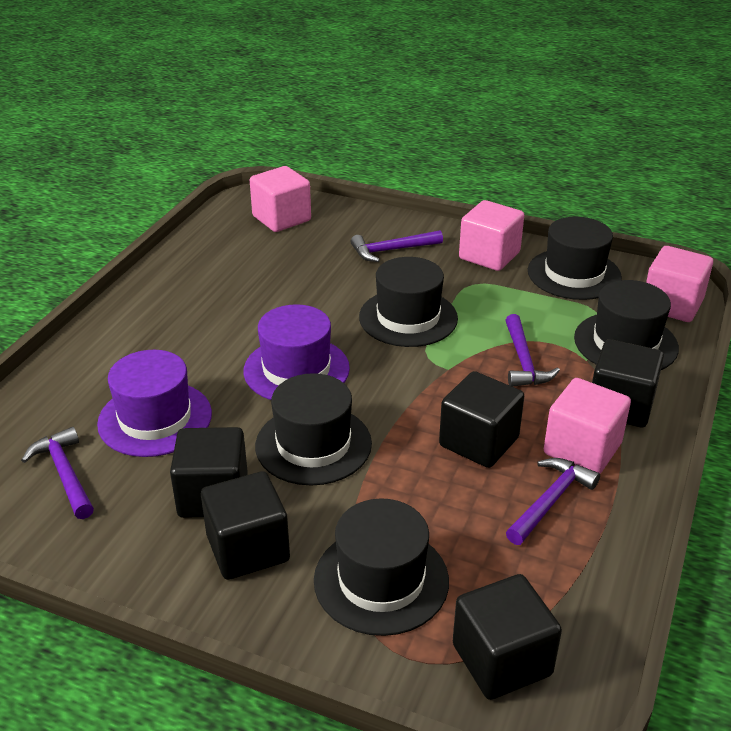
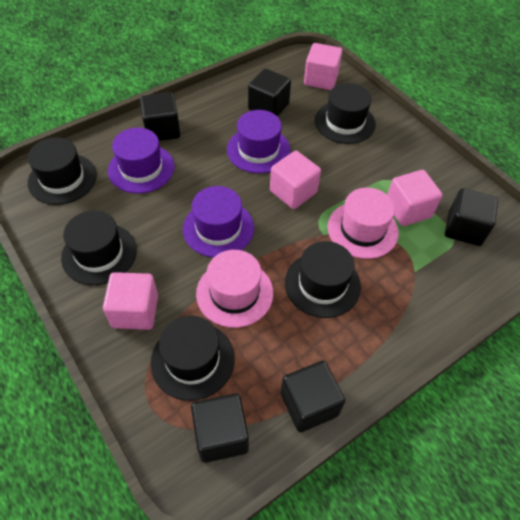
pink hat: 0 -> 2
purple hammer: 4 -> 0
purple hat: 2 -> 3

